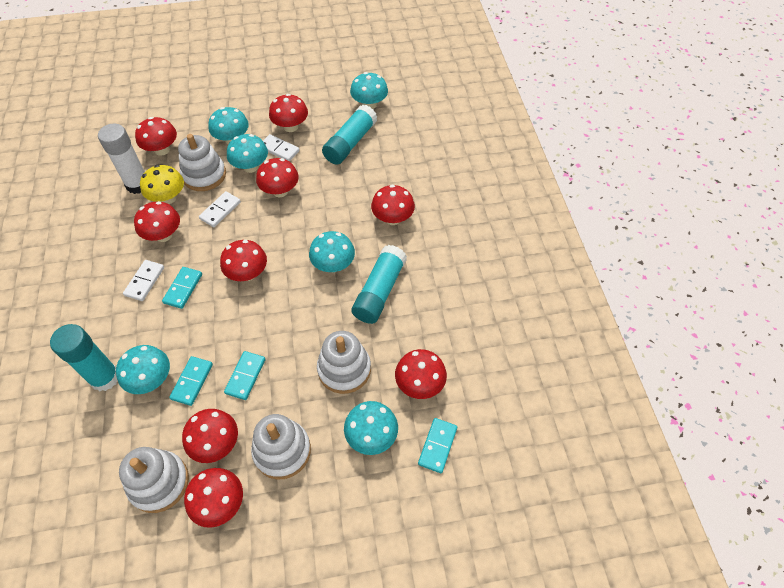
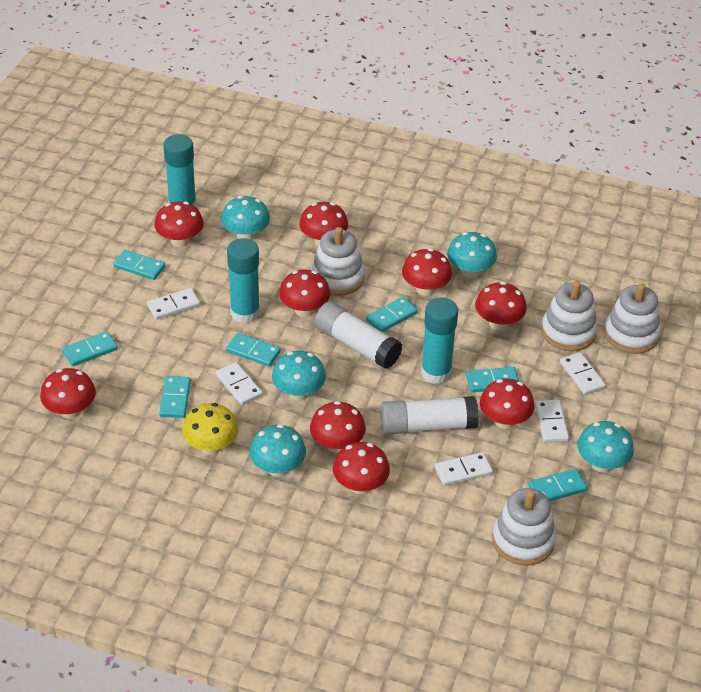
turquoise domino: 4 -> 7
turquoise mushroom: 6 -> 5
white domino: 3 -> 5
white glue stick: 1 -> 2

